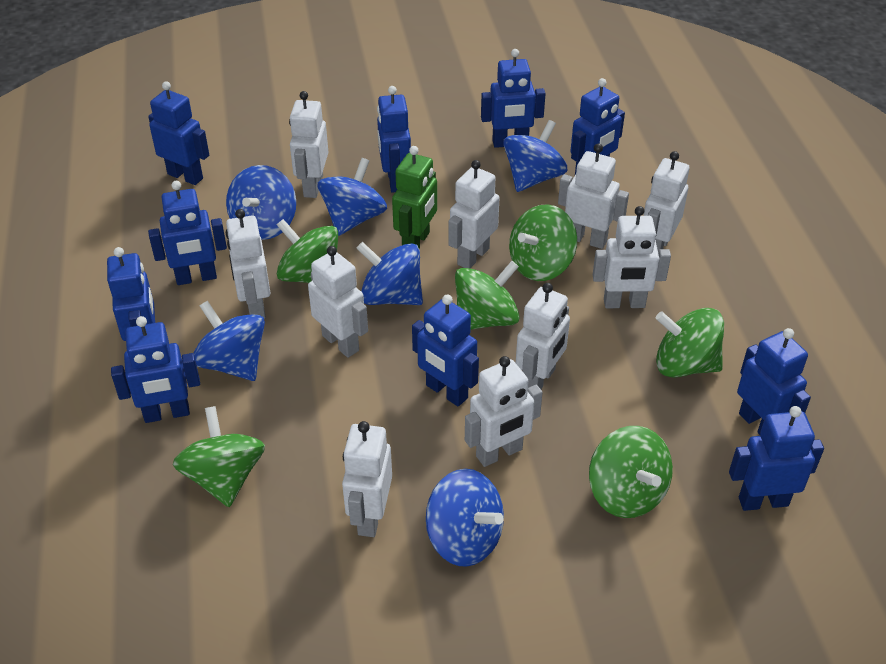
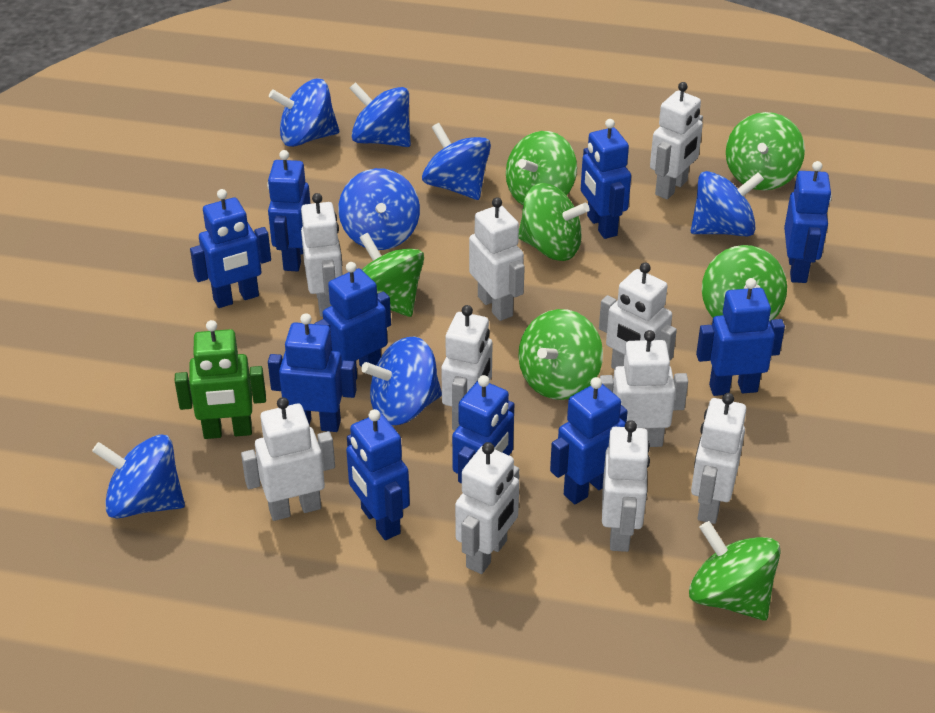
blue spinning top: 6 -> 7
green spinning top: 6 -> 7

